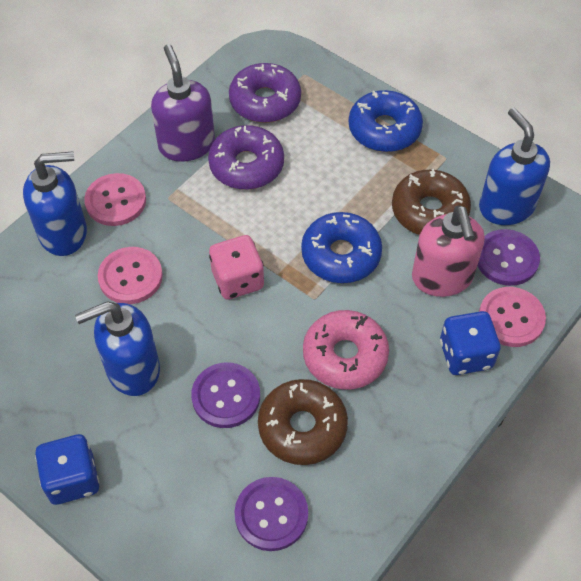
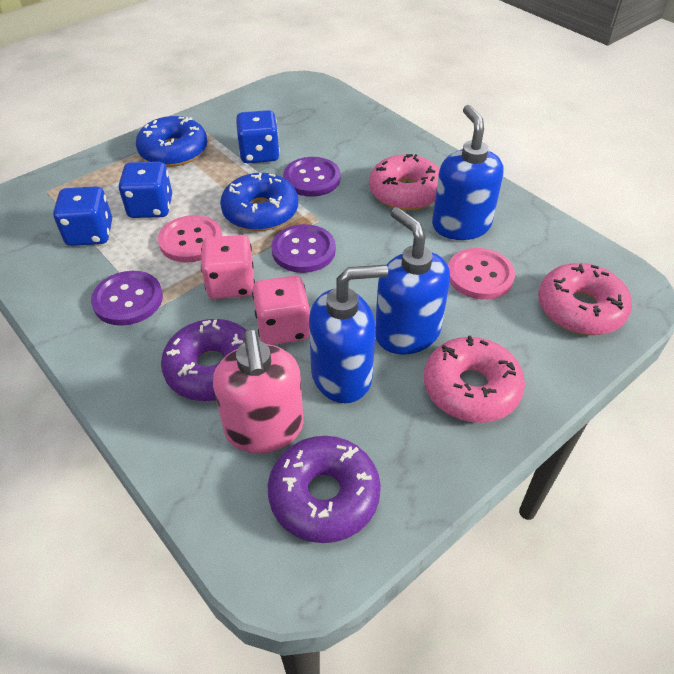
blue dice: 2 -> 3
brown donut: 2 -> 0
pink button: 3 -> 2
pink dice: 1 -> 2
pink donut: 1 -> 3
purple soap dispenser: 1 -> 0

